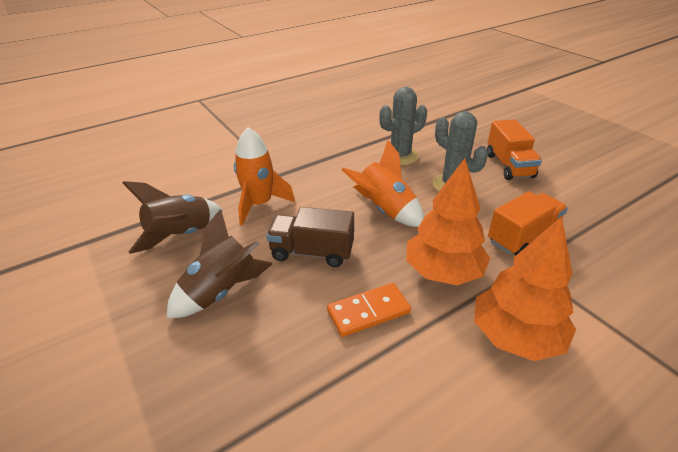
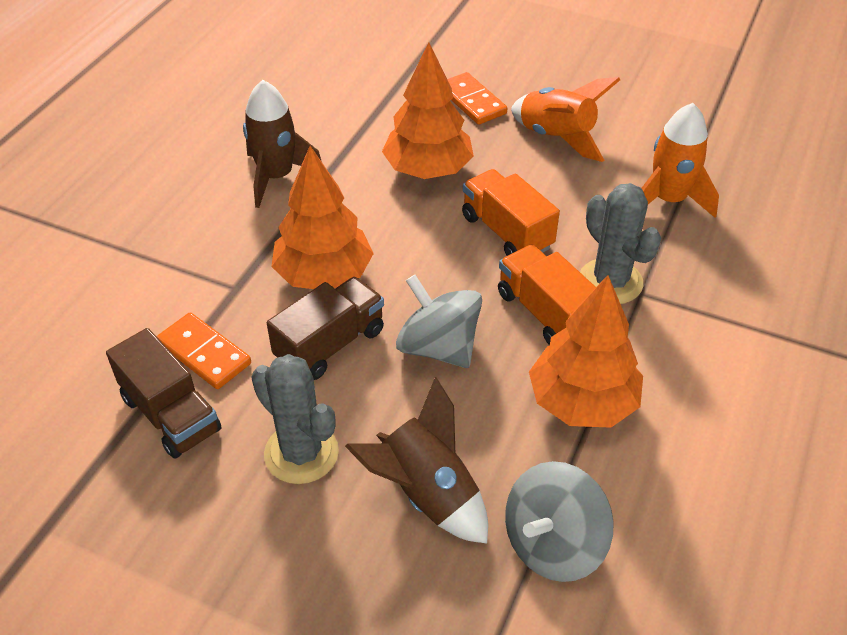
brown truck: 1 -> 2
grey spinning top: 0 -> 2
orange domino: 1 -> 2
orange tree: 2 -> 3

